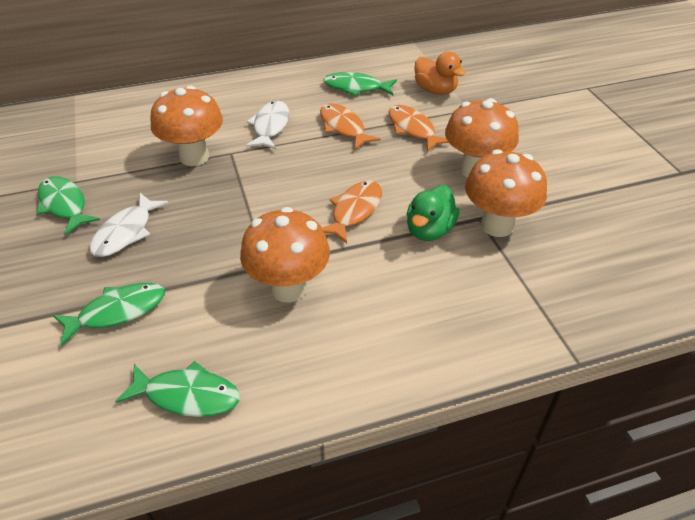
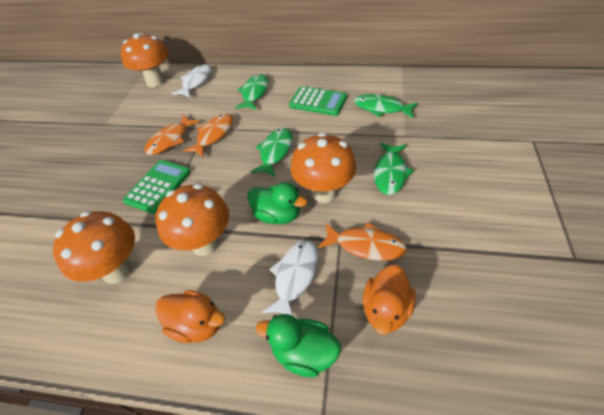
green calculator: 0 -> 2
green duck: 1 -> 2
orange duck: 1 -> 2

